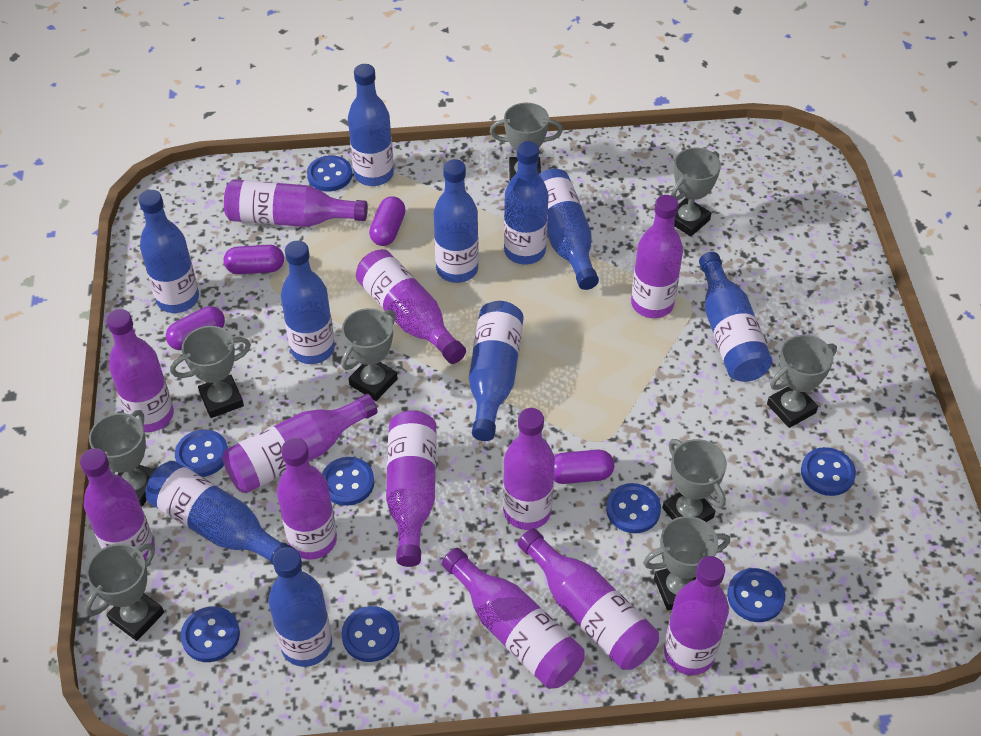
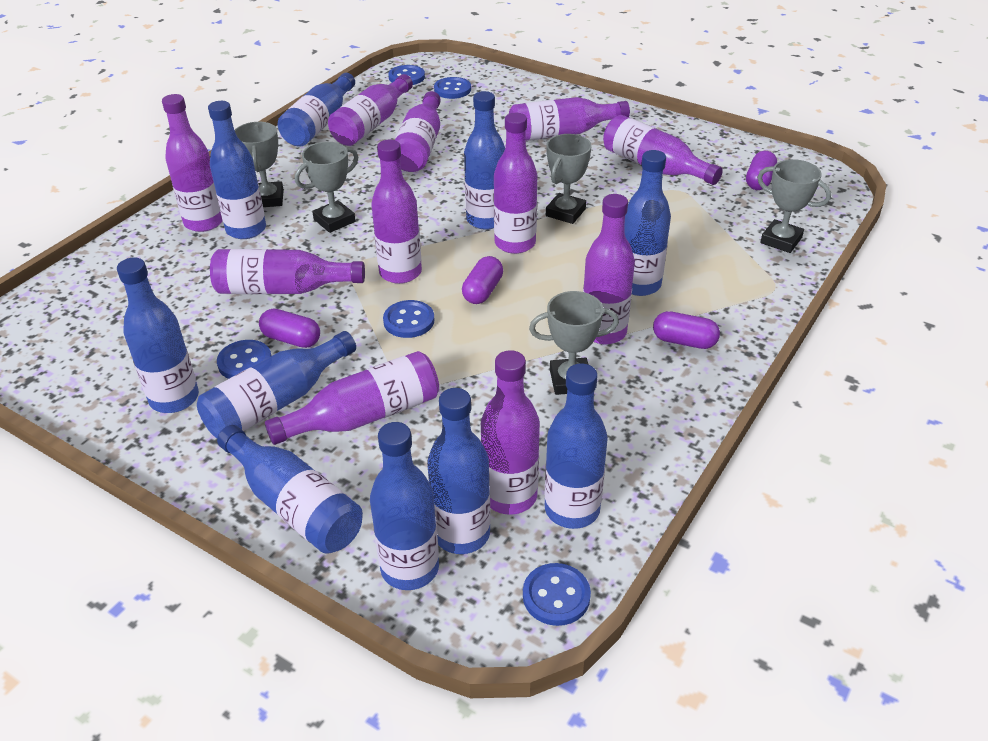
blue button: 8 -> 5
grey trophy: 9 -> 5
purple bottle: 12 -> 11

